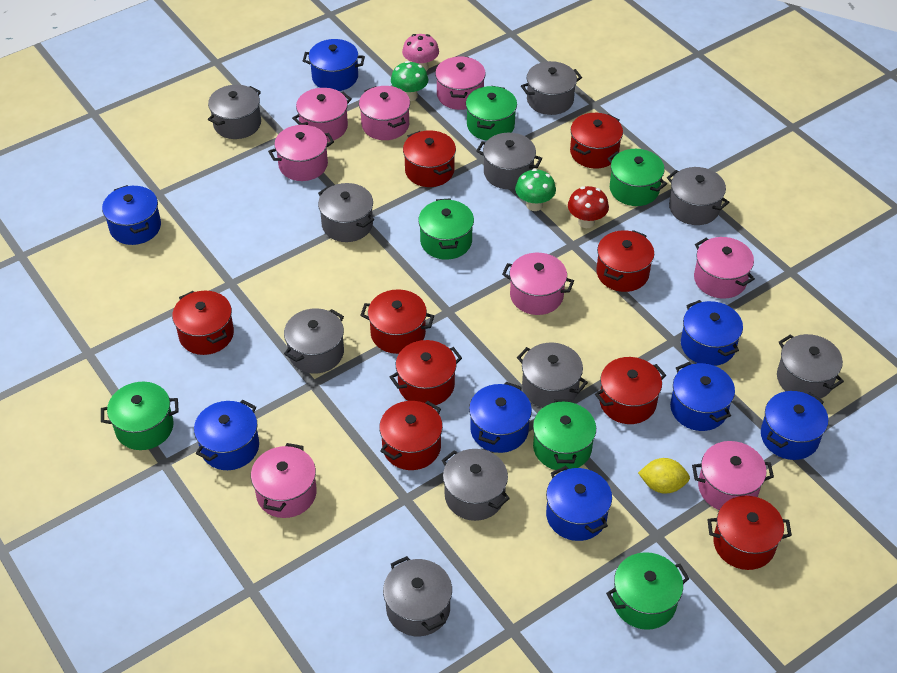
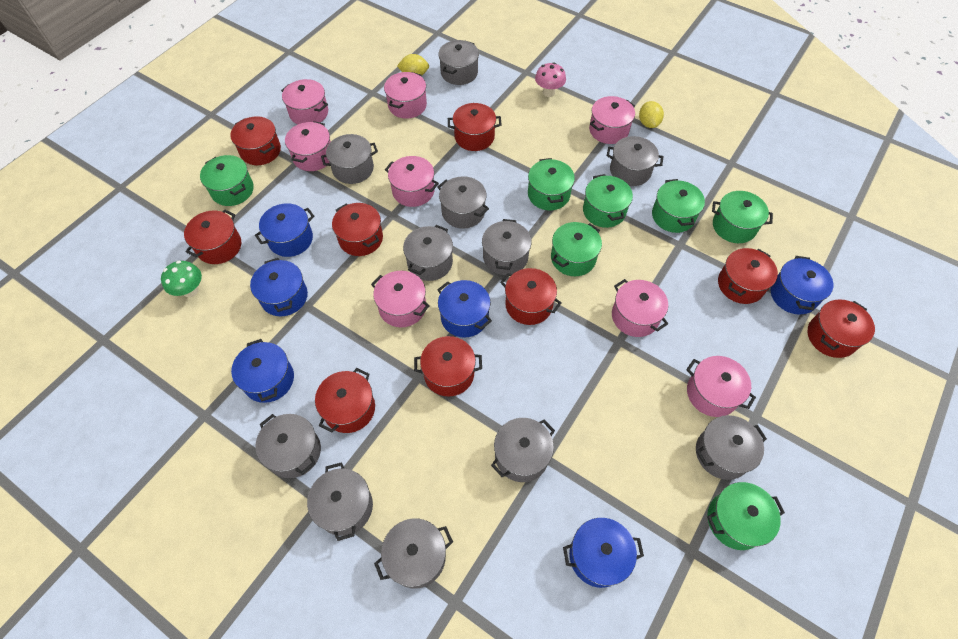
blue pot: 8 -> 6
green mushroom: 2 -> 1
green pot: 6 -> 7
grey pot: 10 -> 11
red mushroom: 1 -> 0
yellow lemon: 1 -> 2

